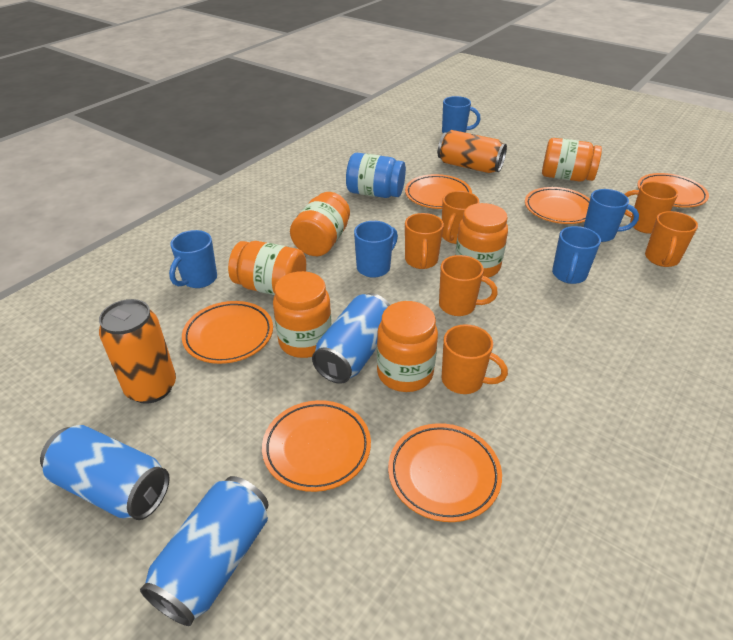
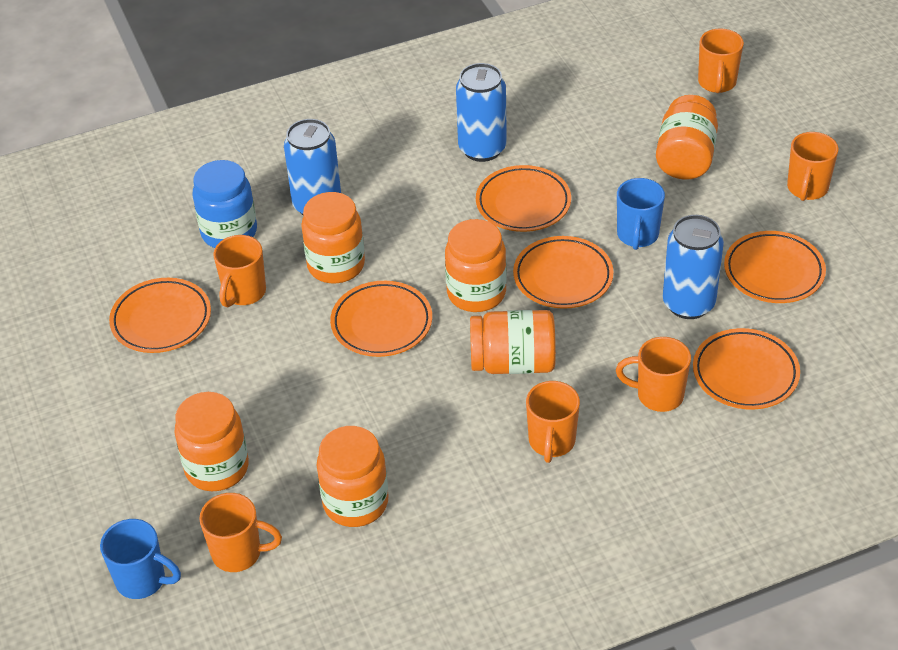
blue mug: 5 -> 2
orange can: 2 -> 0

